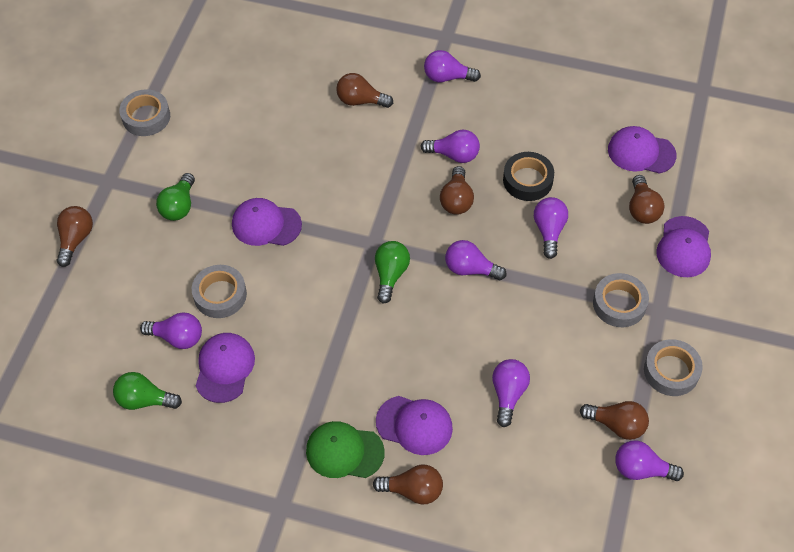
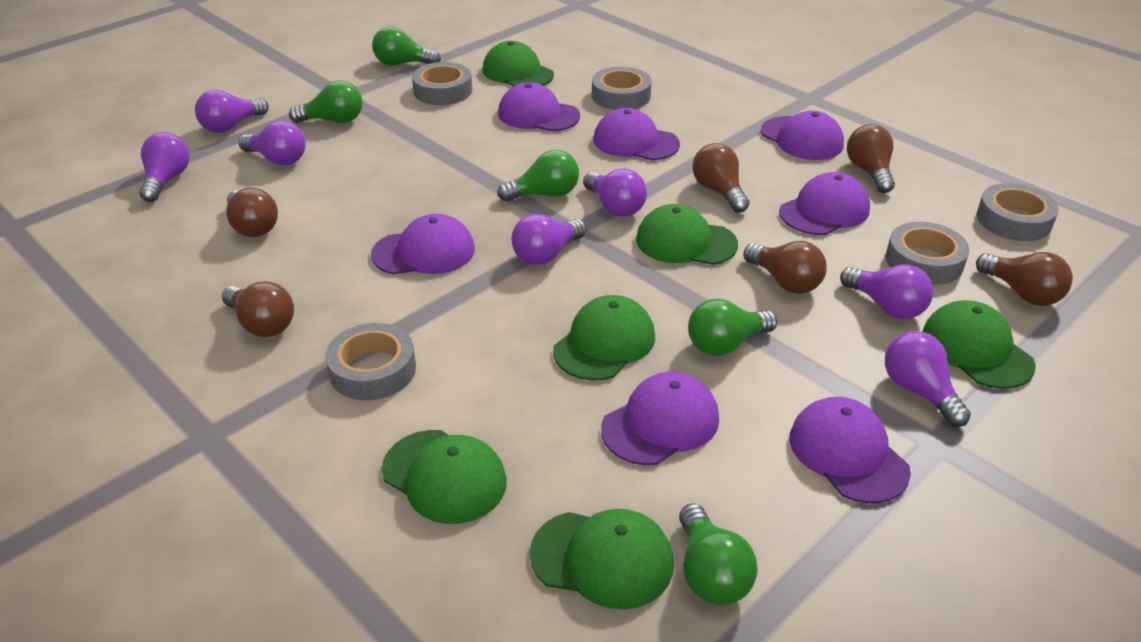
black tape: 1 -> 0
green cap: 1 -> 6
green light bulb: 3 -> 5
grey tape: 4 -> 5
purple cap: 5 -> 7

